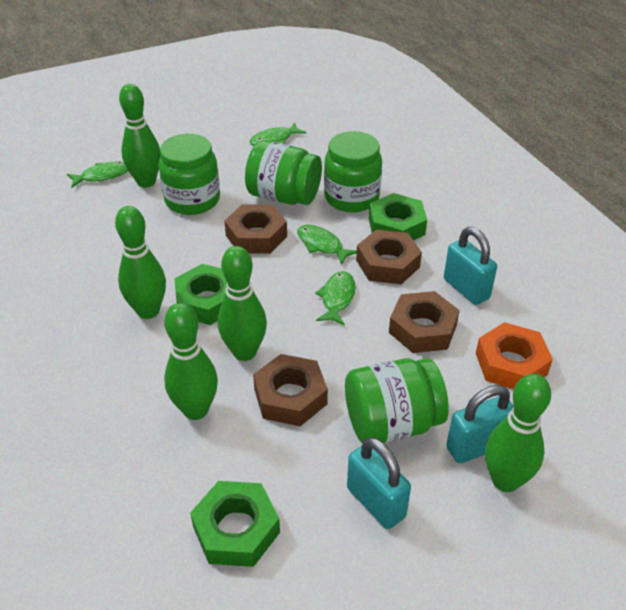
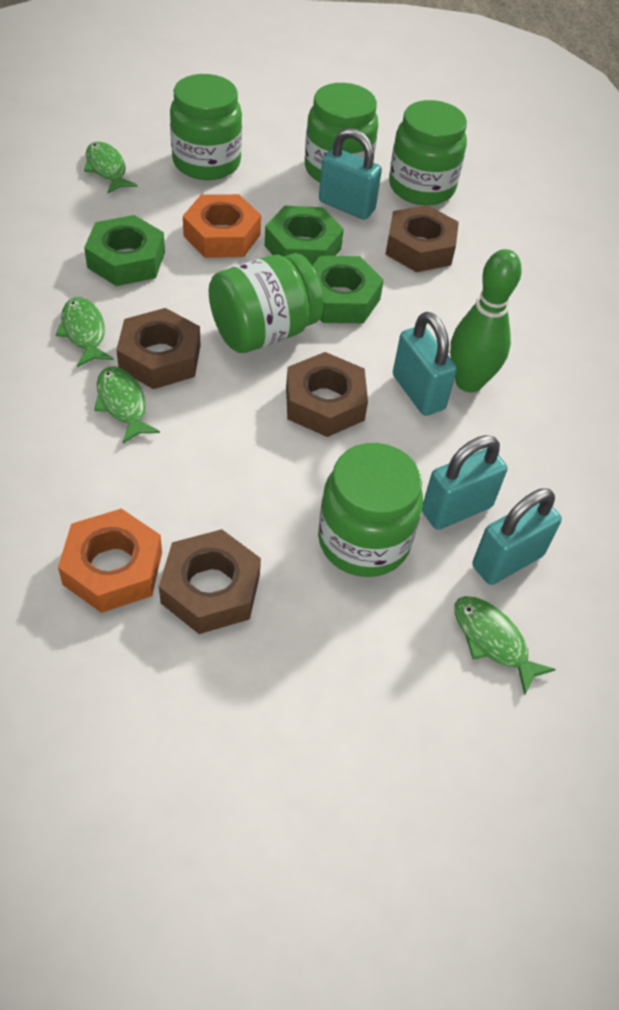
green bowling pin: 5 -> 1
green jar: 4 -> 5
orange nut: 1 -> 2
turquoise padlock: 3 -> 4

